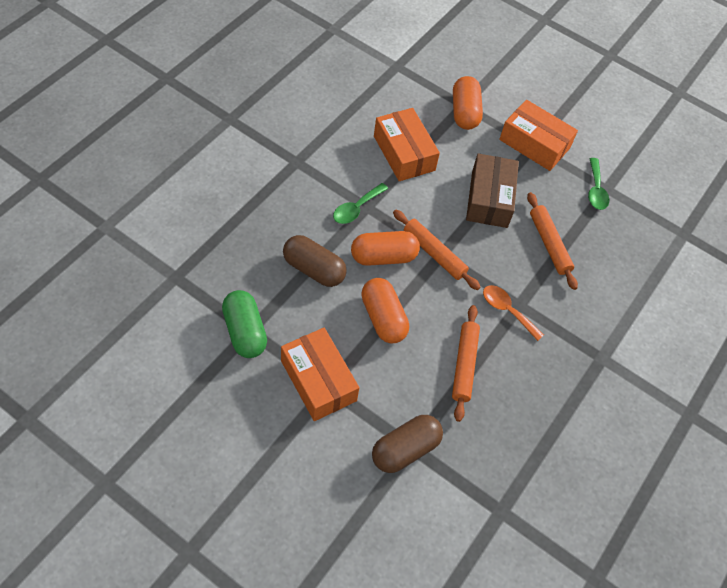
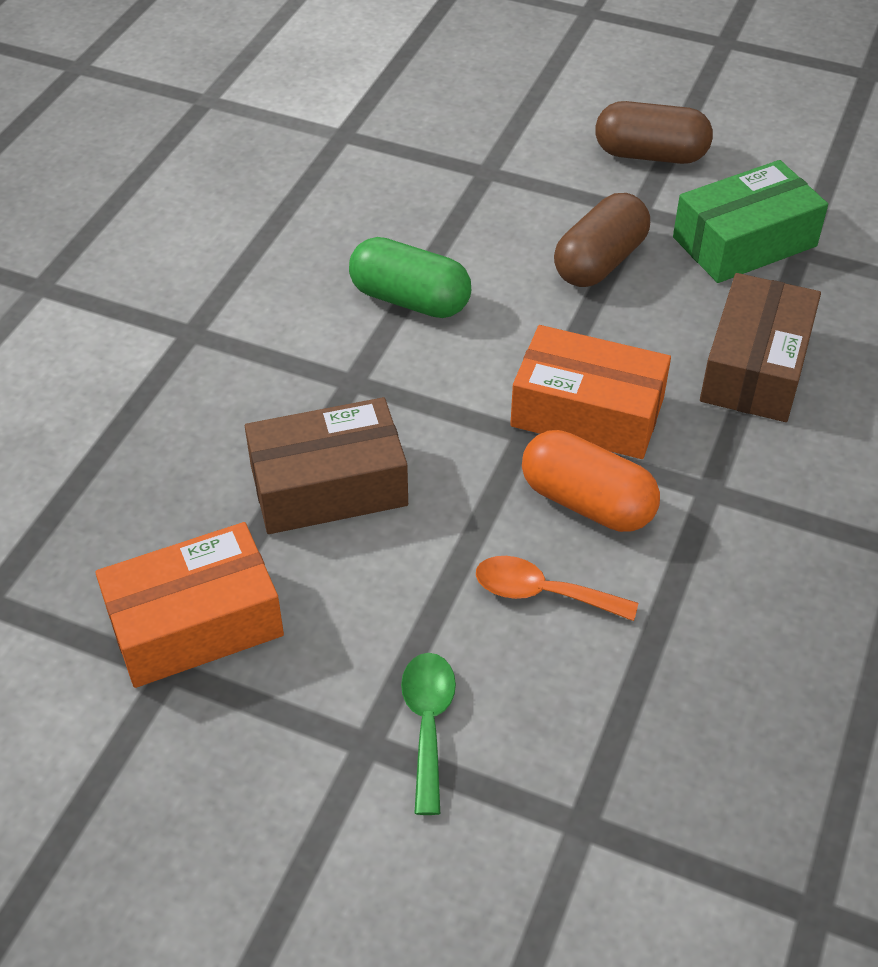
brown box: 1 -> 2
green box: 0 -> 1
green spoon: 2 -> 1
orange box: 3 -> 2
orange capsule: 3 -> 1
orange rolling pin: 3 -> 0

